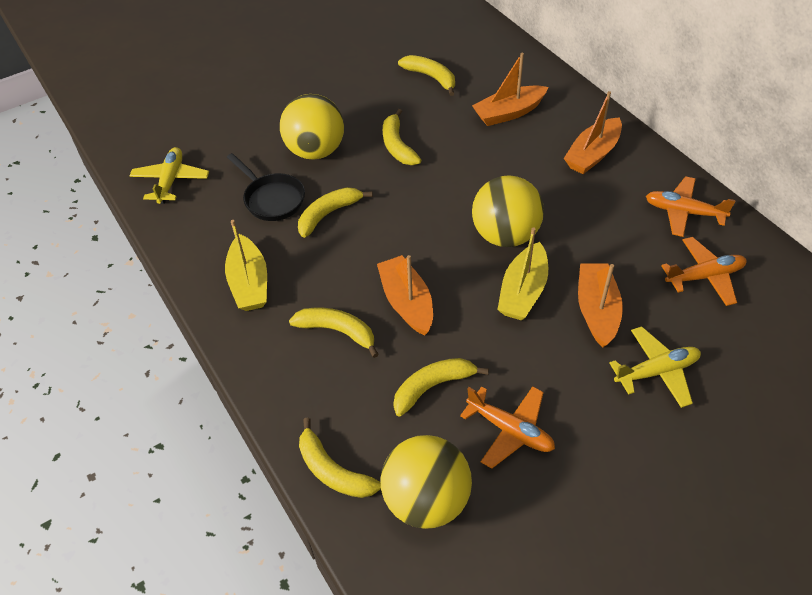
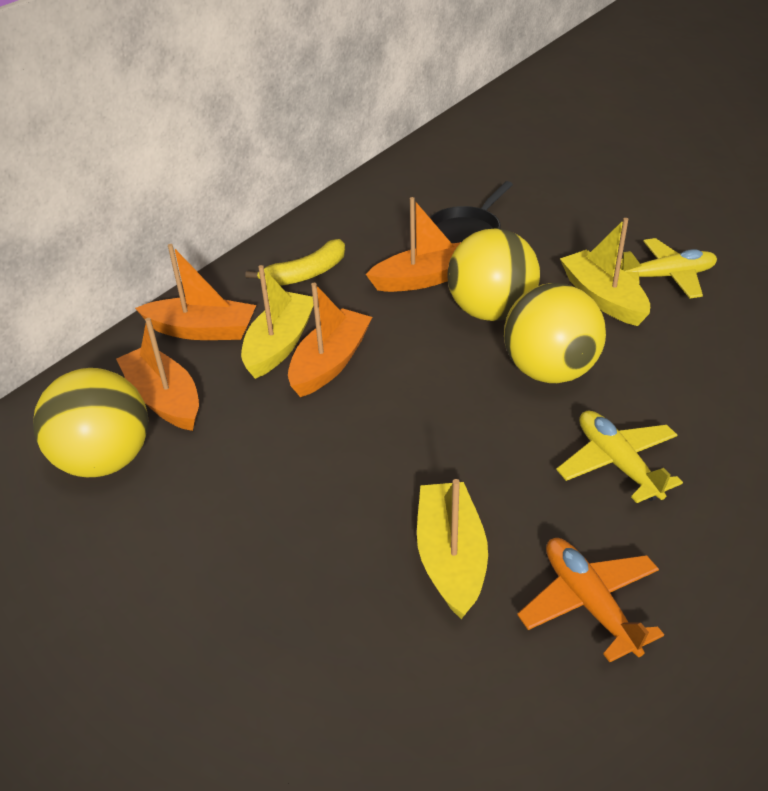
orange plane: 3 -> 1
yellow banana: 6 -> 1
yellow boat: 2 -> 3

